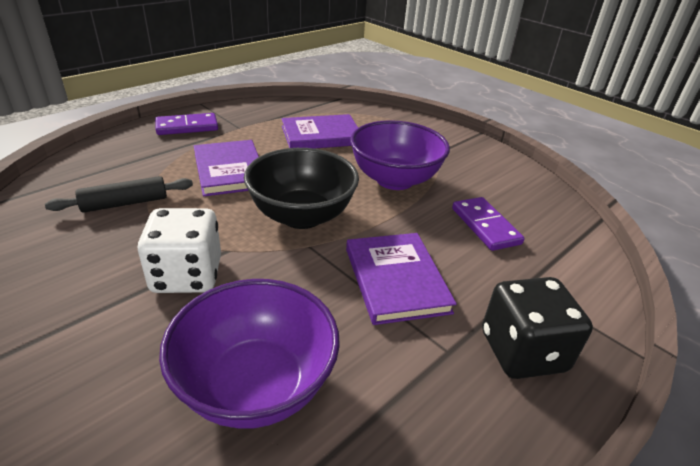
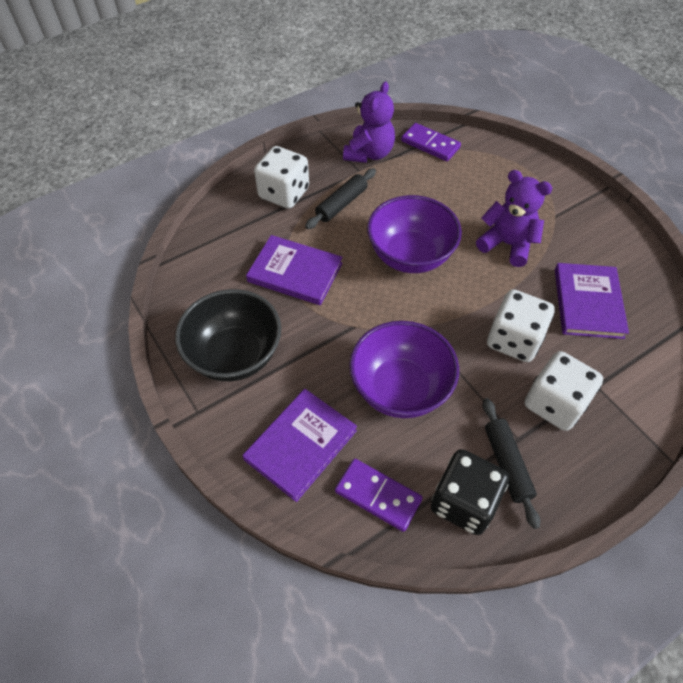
black rolling pin: 1 -> 2
purple teddy bear: 0 -> 2
white dice: 1 -> 3

